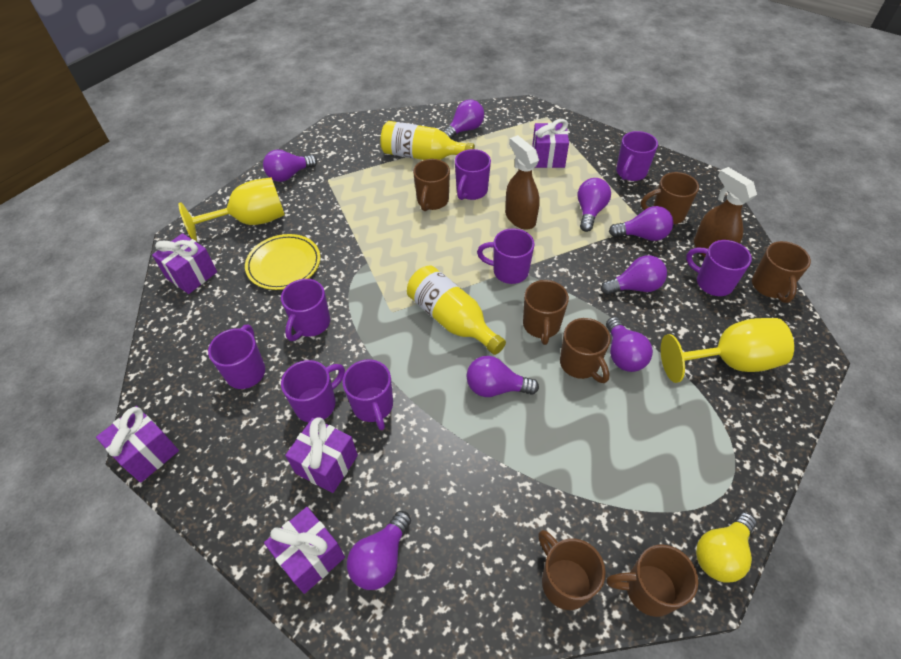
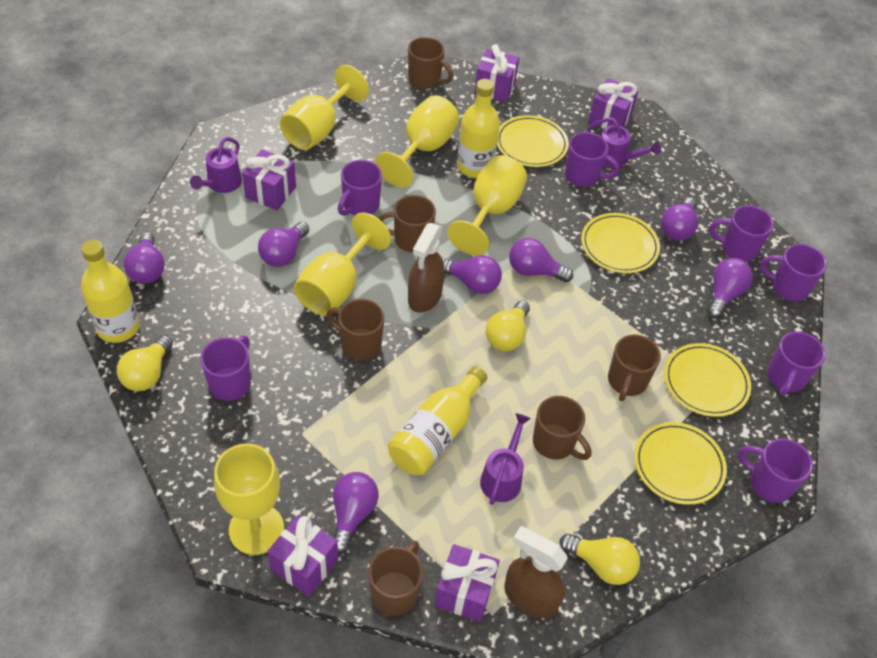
brown mug: 7 -> 6
purple light bulb: 8 -> 7
purple mug: 8 -> 7
purple watering can: 0 -> 3
yellow bottle: 2 -> 3
yellow goblet: 2 -> 5
yellow light bulb: 1 -> 3
yellow plate: 1 -> 4

